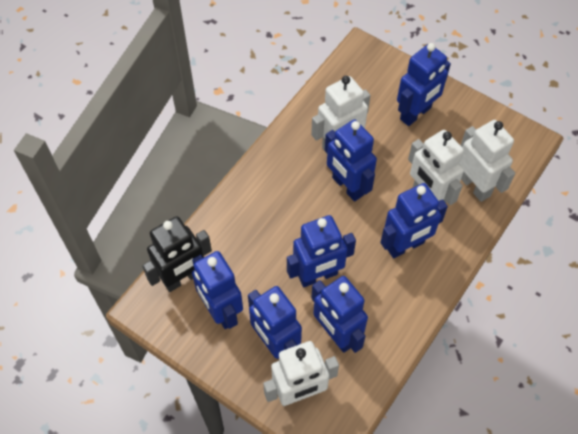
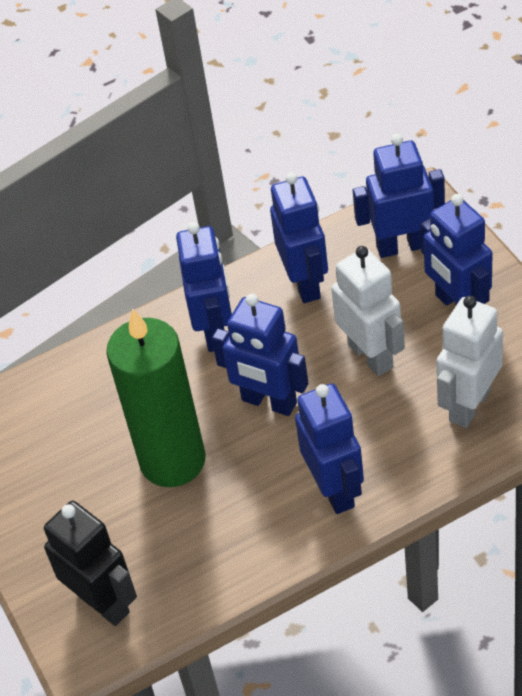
blue robot: 7 -> 6
green candle: 0 -> 1
white robot: 4 -> 2

